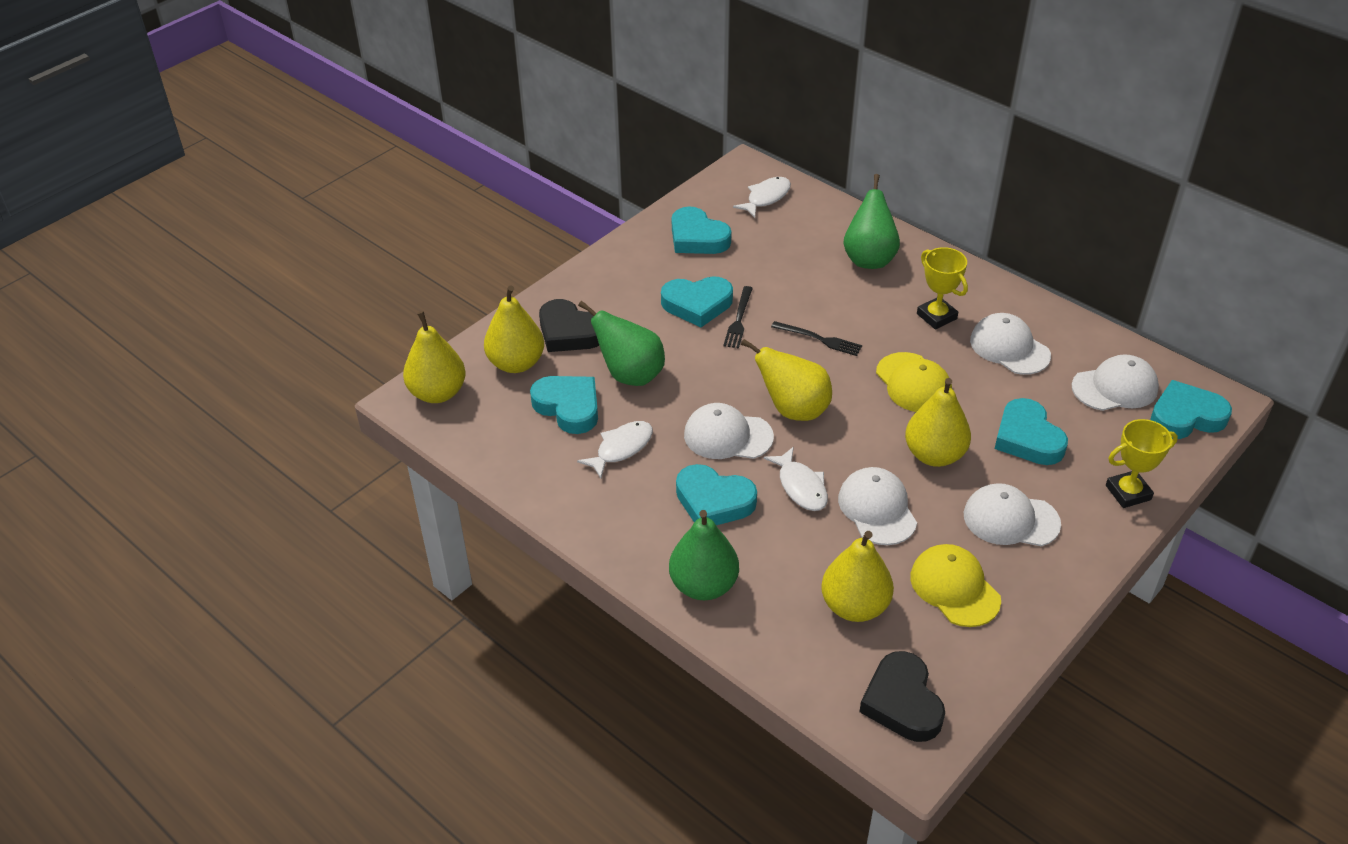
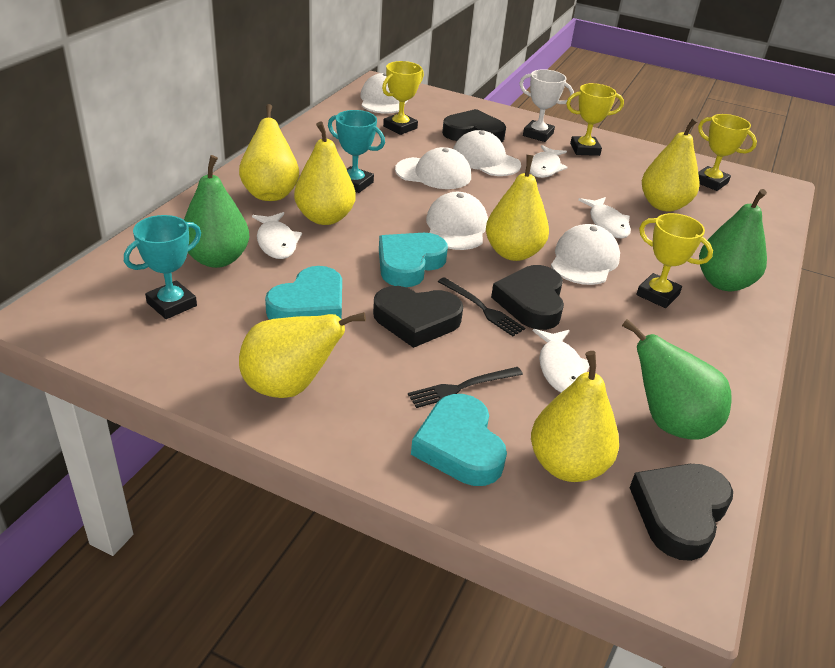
black heart: 2 -> 4
turquoise heart: 6 -> 3
turquoise trophy: 0 -> 2
white fish: 3 -> 4
white trophy: 0 -> 1
yellow cap: 2 -> 0
yellow pear: 5 -> 6
yellow trophy: 2 -> 4

